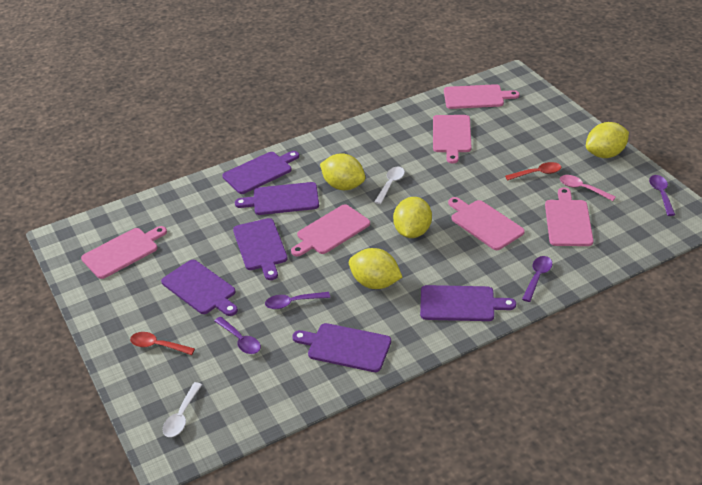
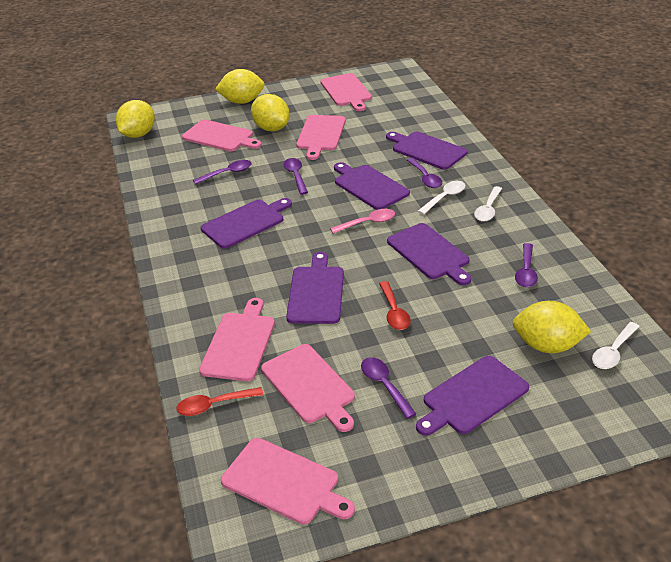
purple spoon: 4 -> 5
white spoon: 2 -> 3

